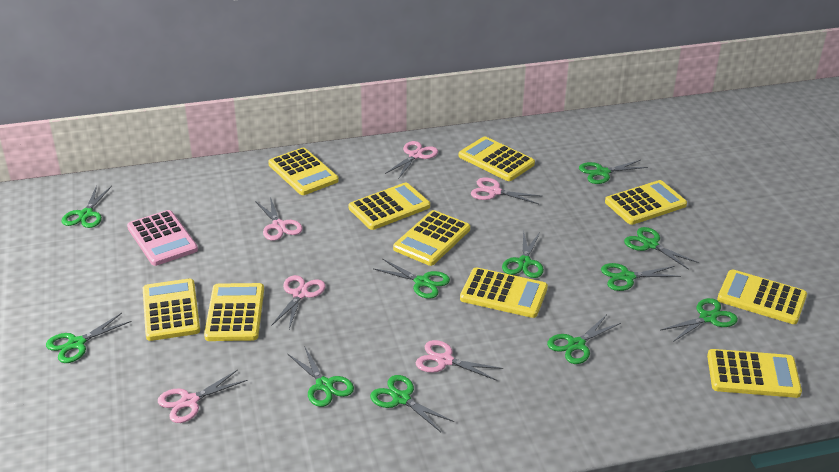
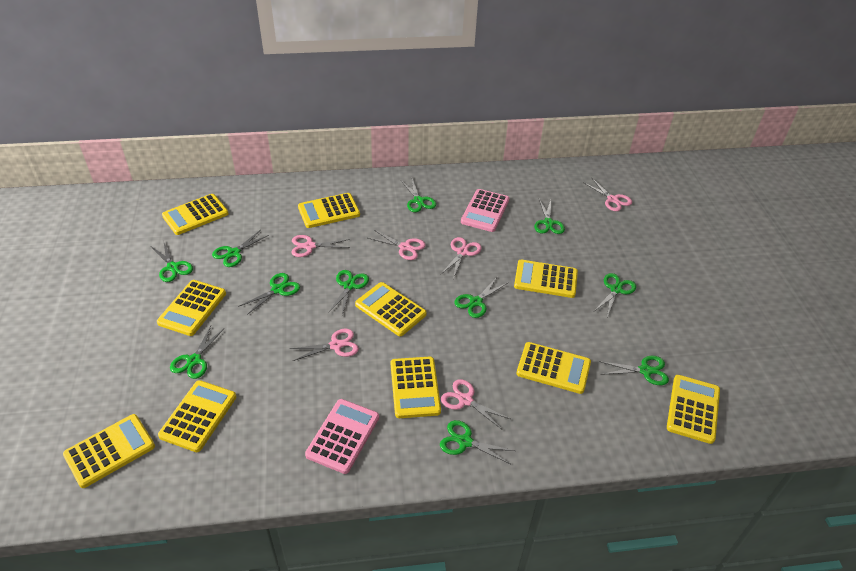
pink calculator: 1 -> 2

